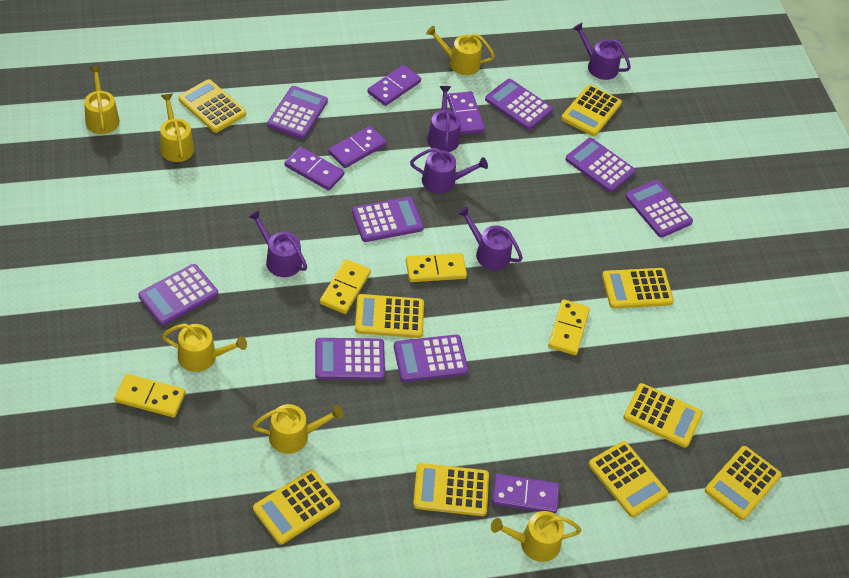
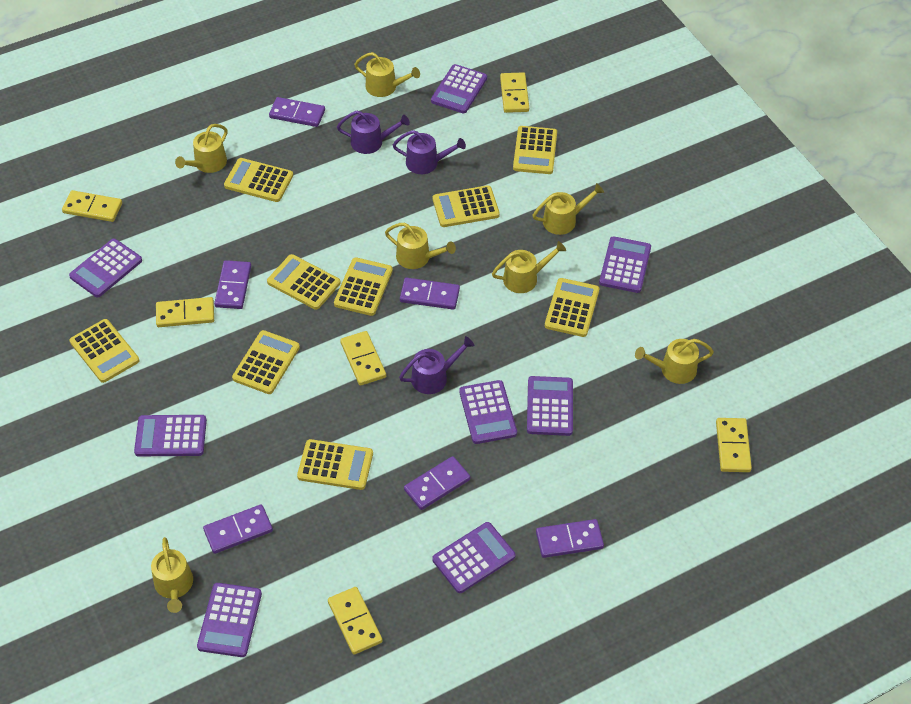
purple domino: 5 -> 6
purple watering can: 5 -> 3
yellow domino: 4 -> 6
yellow watering can: 6 -> 7

